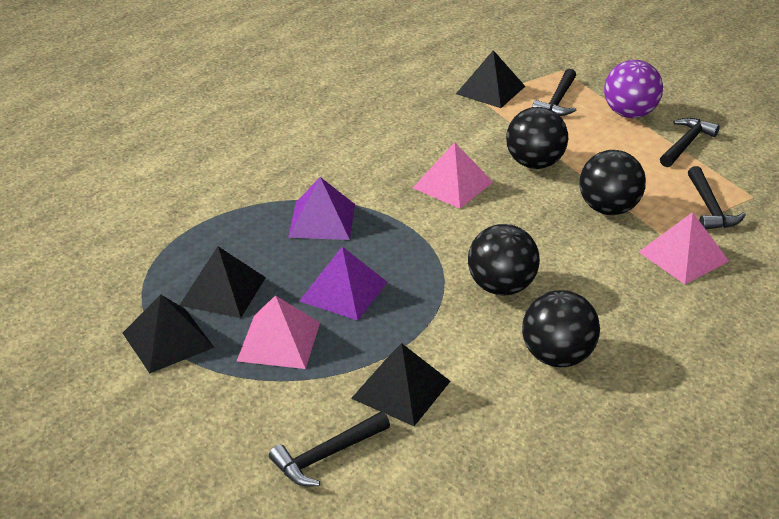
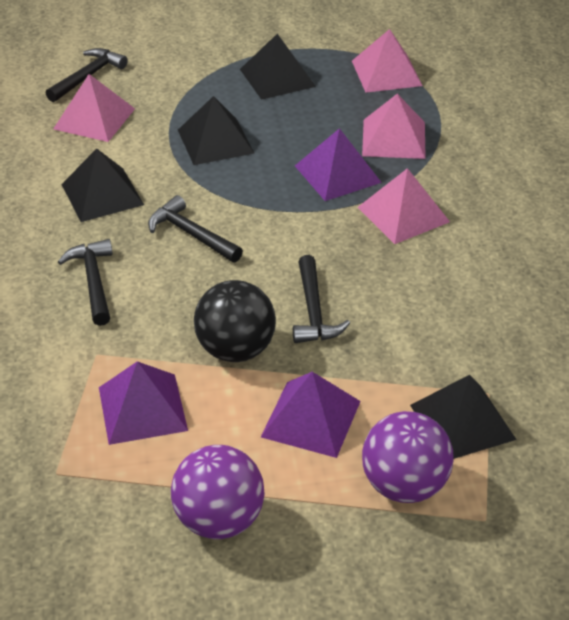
black ball: 4 -> 1
pink pyramid: 3 -> 4
purple ball: 1 -> 2
purple pyramid: 2 -> 3

